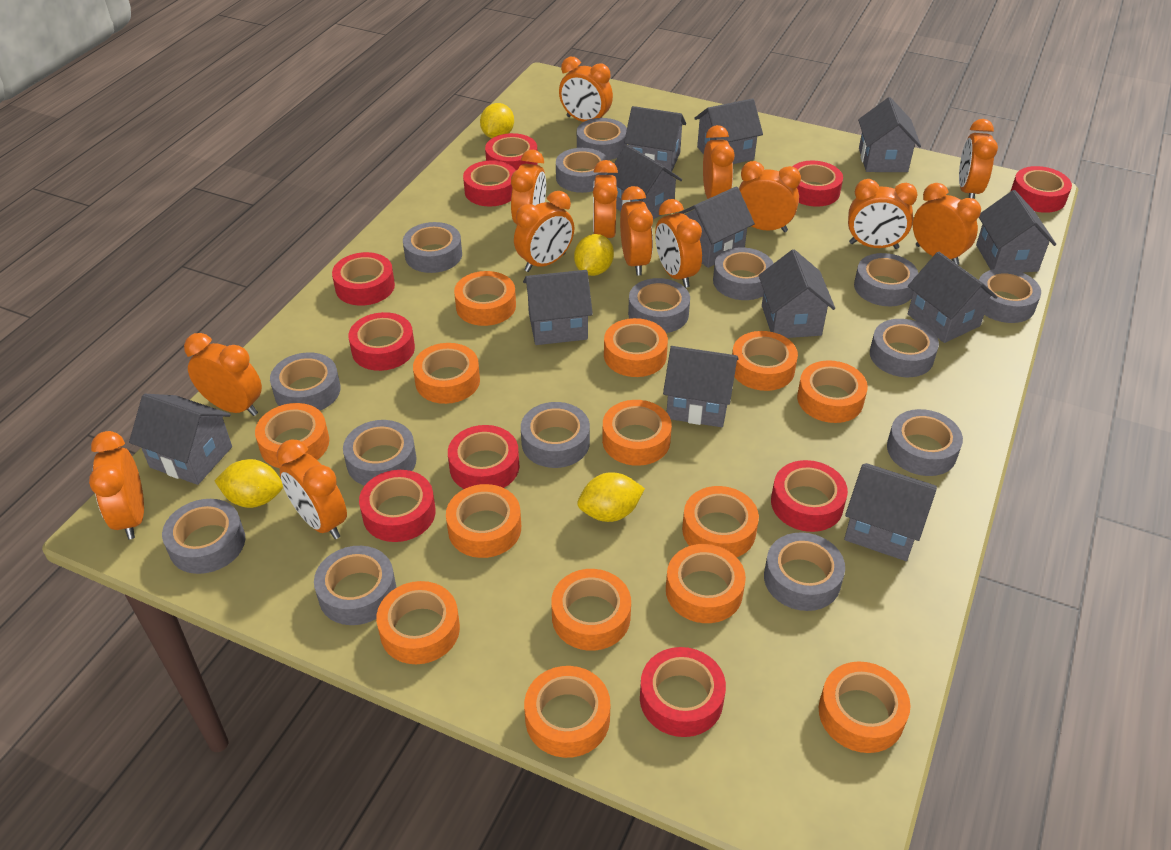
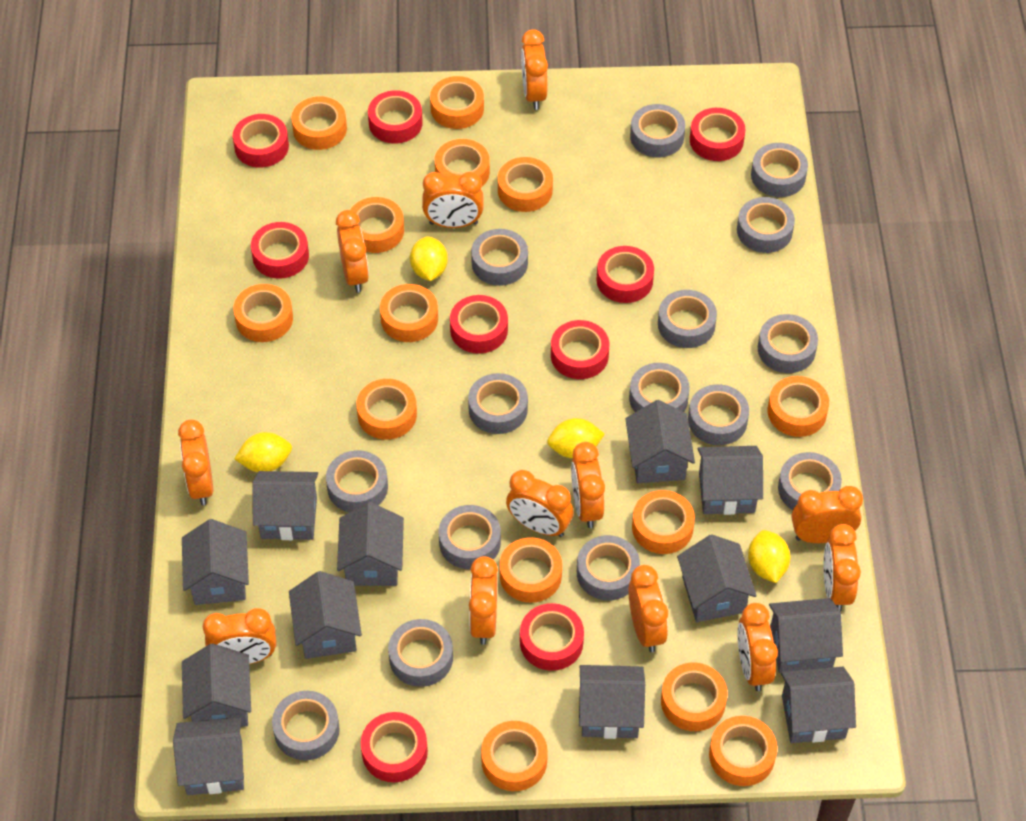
orange clock: 14 -> 12
red tape: 10 -> 9

